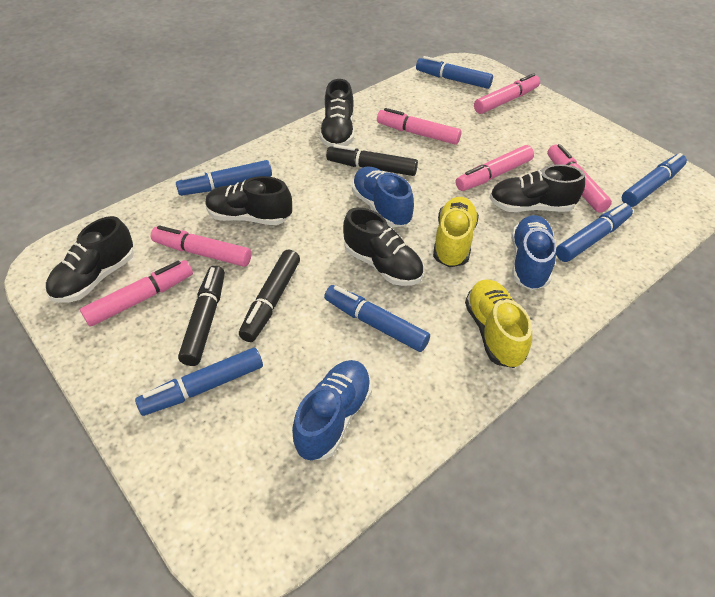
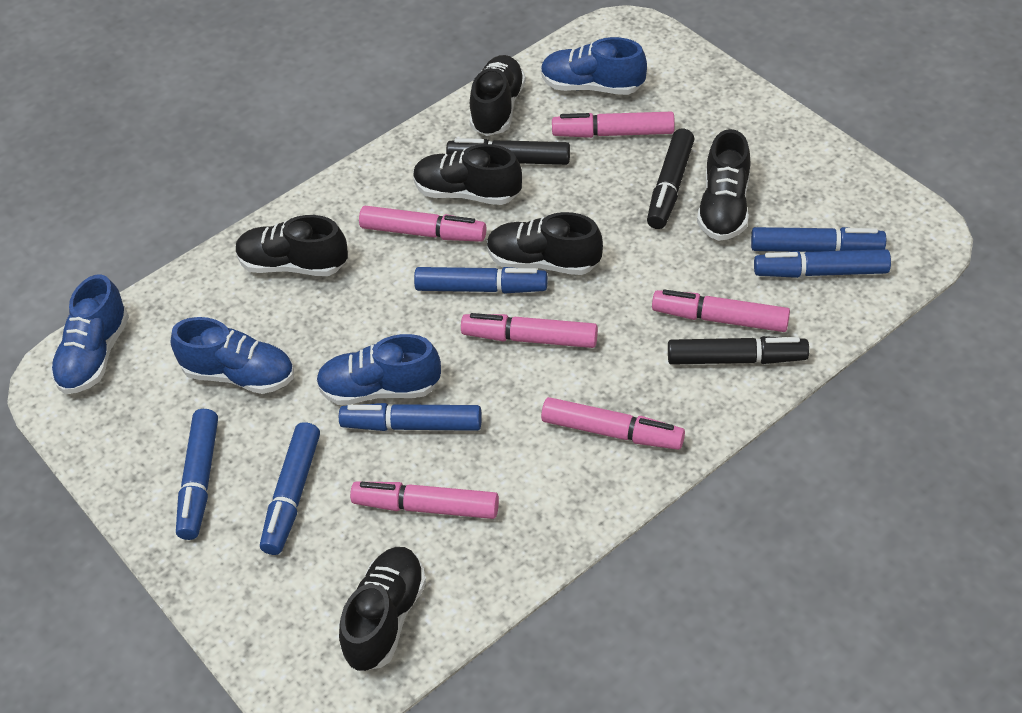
black shoe: 5 -> 6
blue shoe: 3 -> 4
yellow shoe: 2 -> 0

